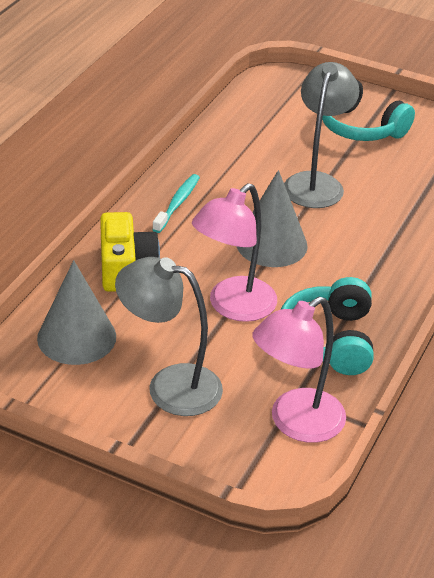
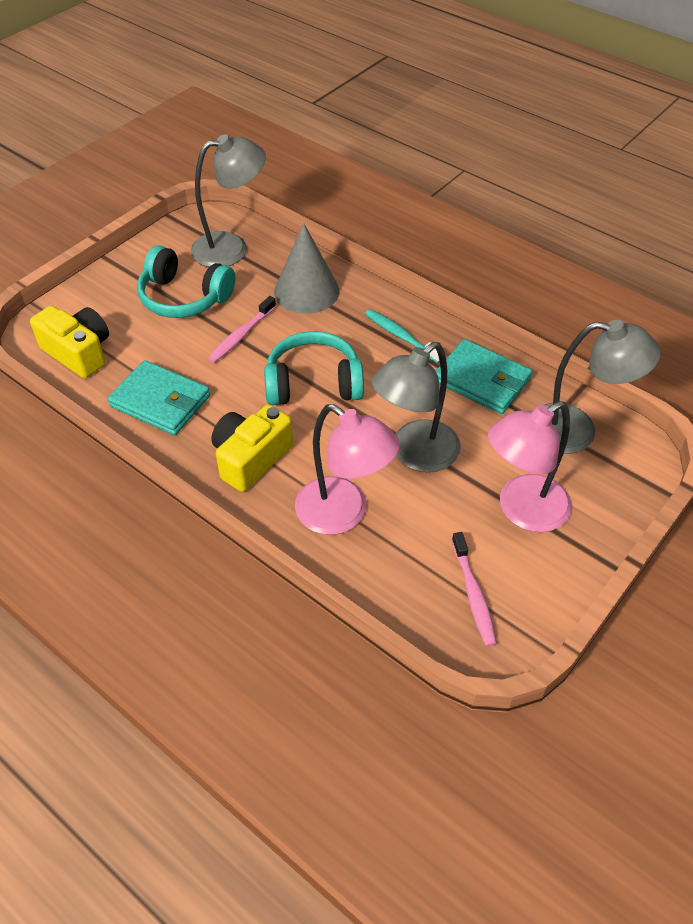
grey cone: 2 -> 1
grey lamp: 2 -> 3
pink toothbrush: 0 -> 2
turquoise wallet: 0 -> 2
yellow camera: 1 -> 2

